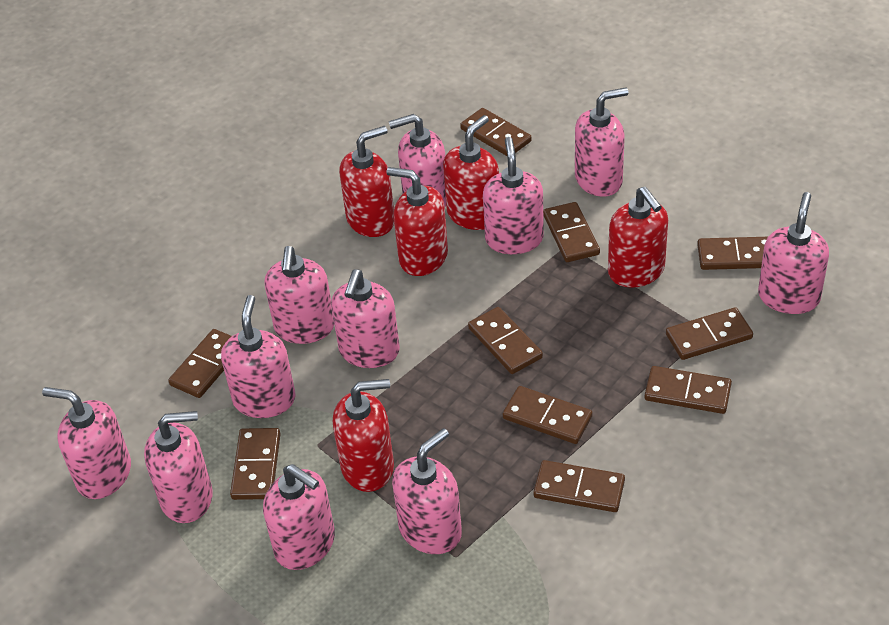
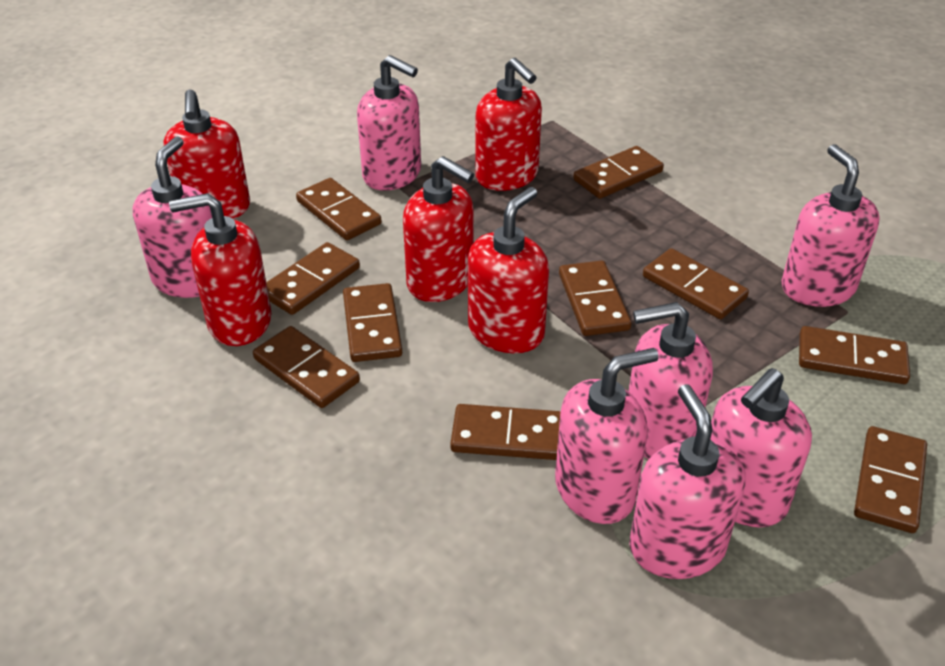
pink soap dispenser: 11 -> 7

